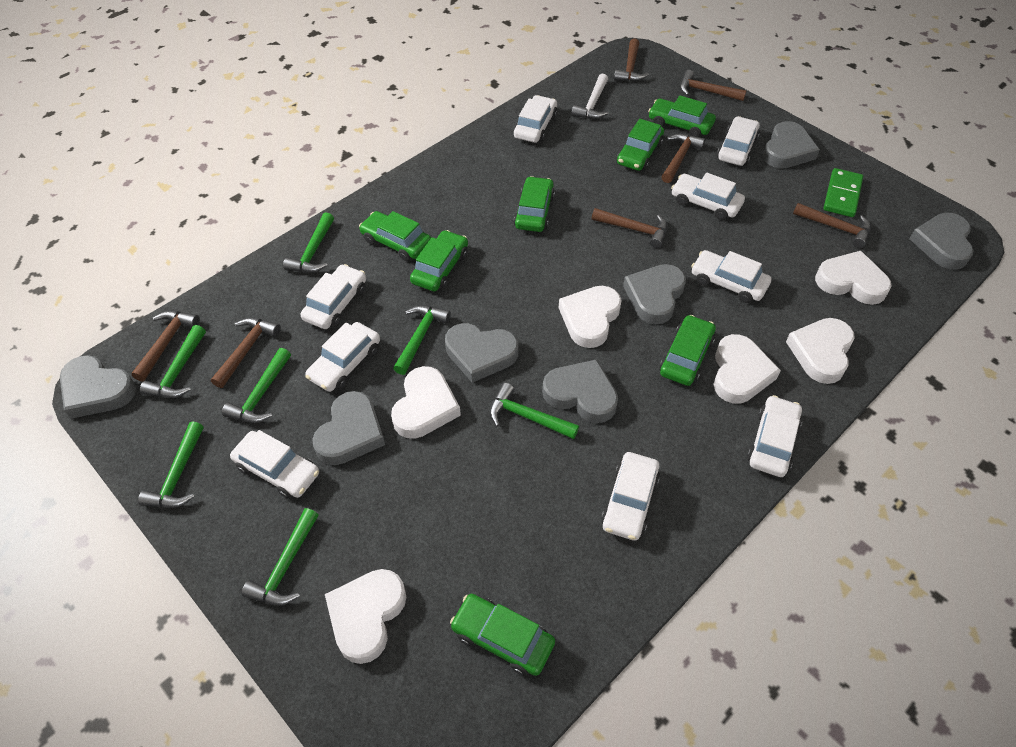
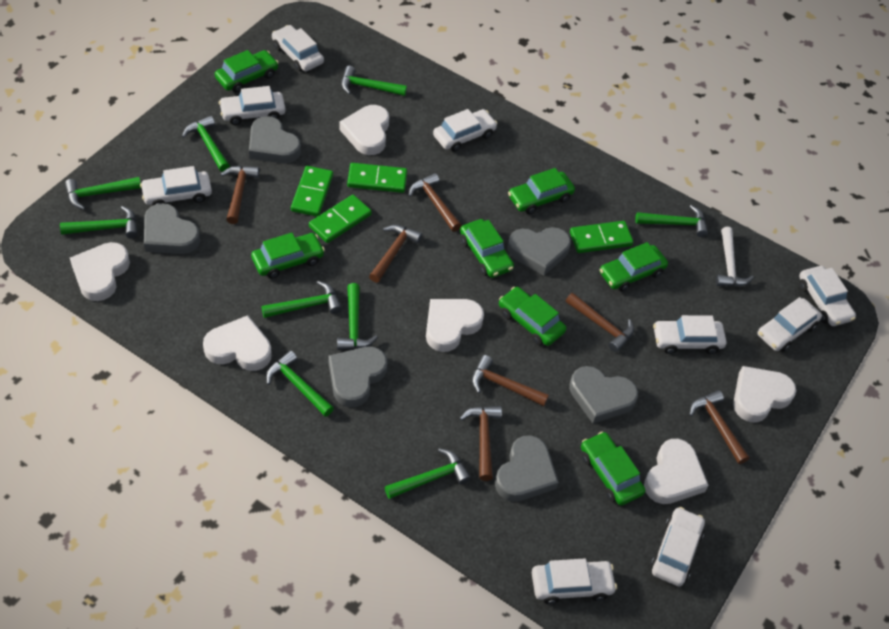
green domino: 1 -> 4
green hammer: 7 -> 9
grey heart: 7 -> 6

